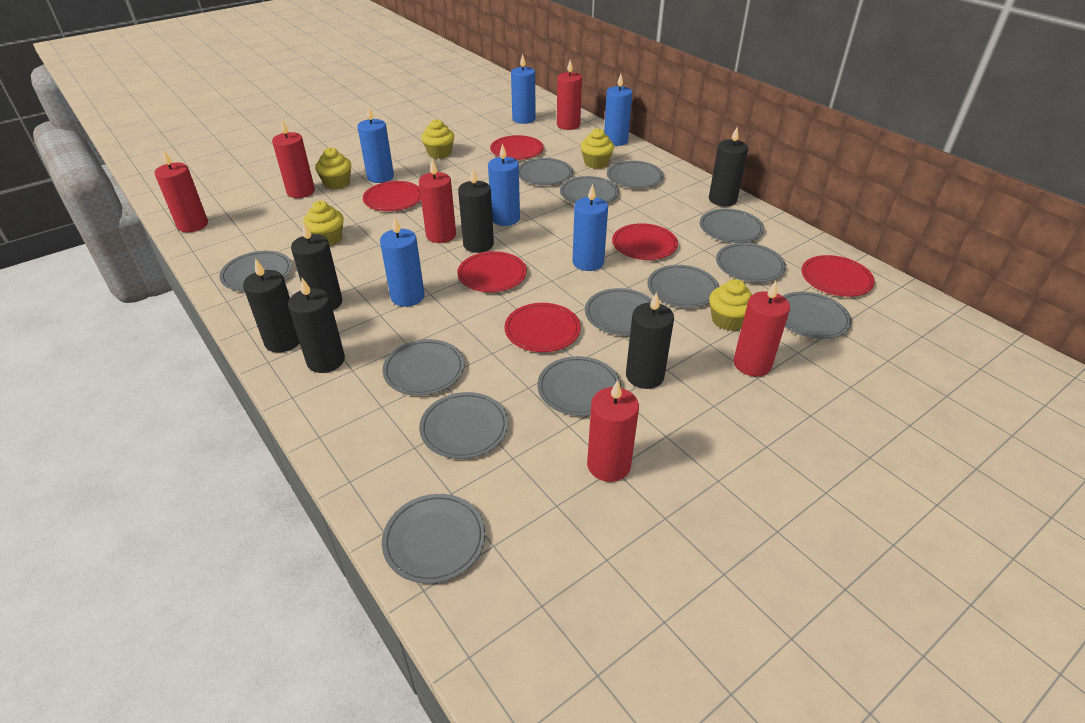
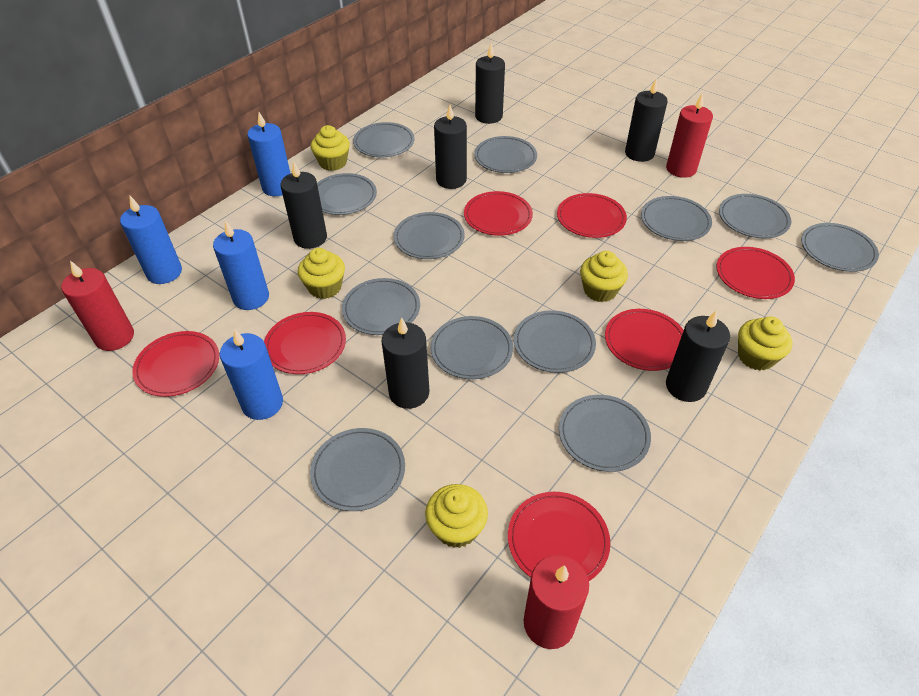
blue candle: 6 -> 4
grey plate: 13 -> 12
red candle: 6 -> 3
red plate: 6 -> 7

